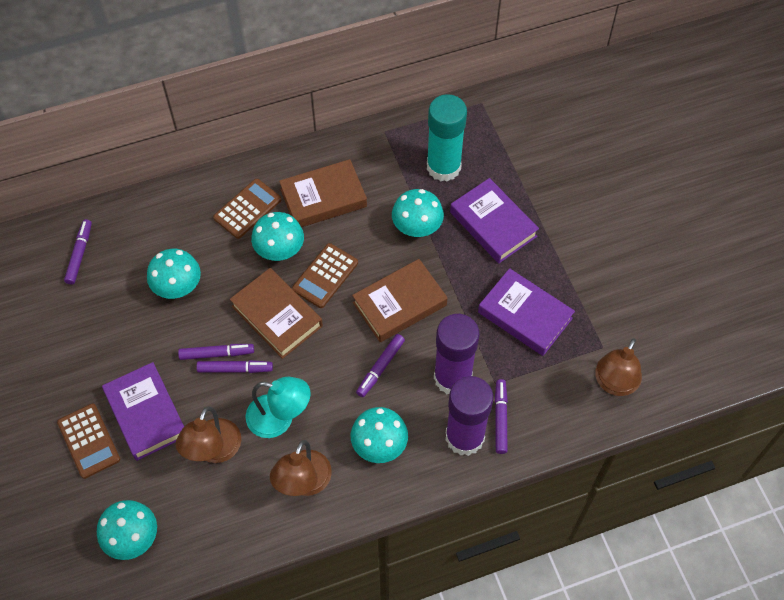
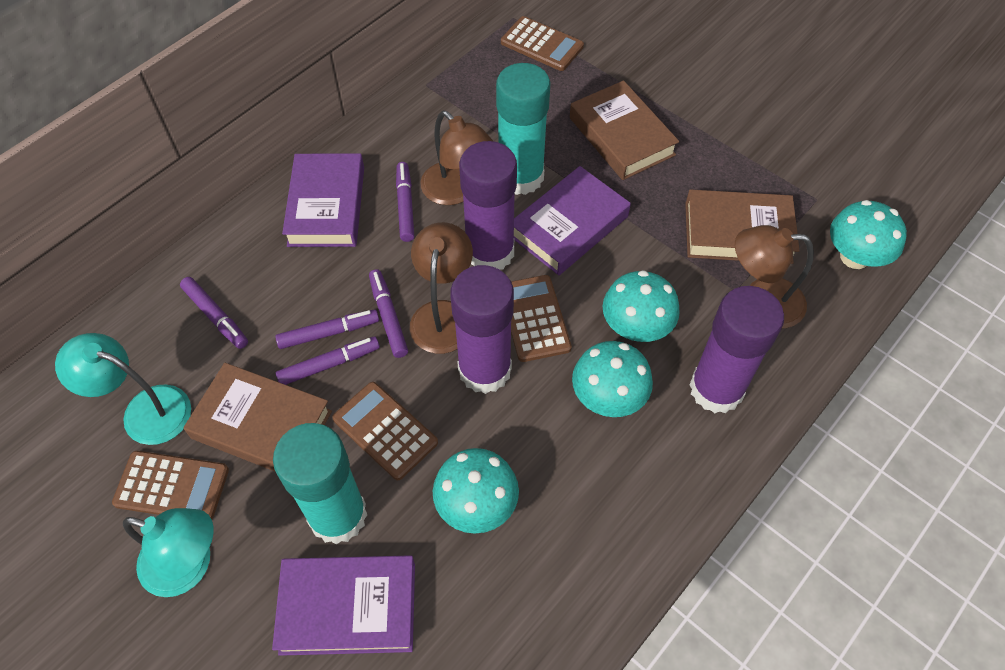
brown calculator: 3 -> 4
purple glue stick: 2 -> 3
turquoise glue stick: 1 -> 2
turquoise lamp: 1 -> 2
turquoise mushroom: 5 -> 4

